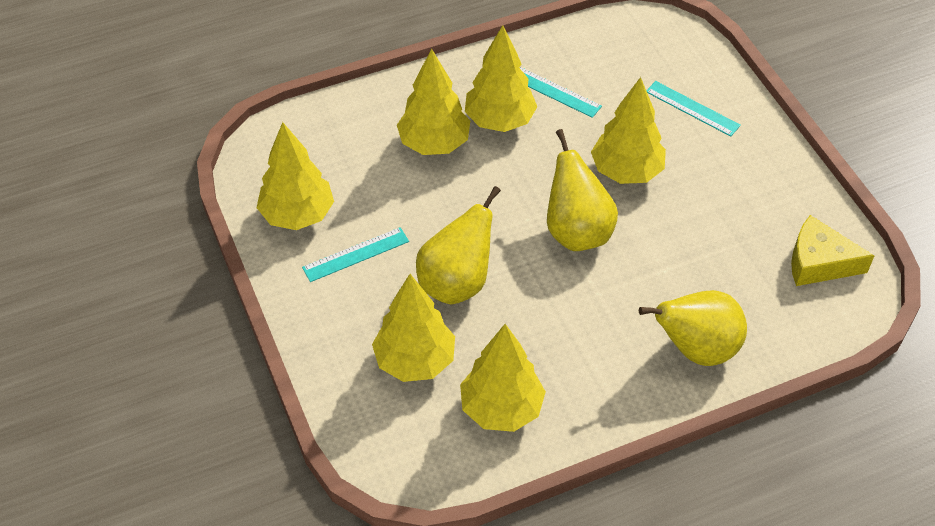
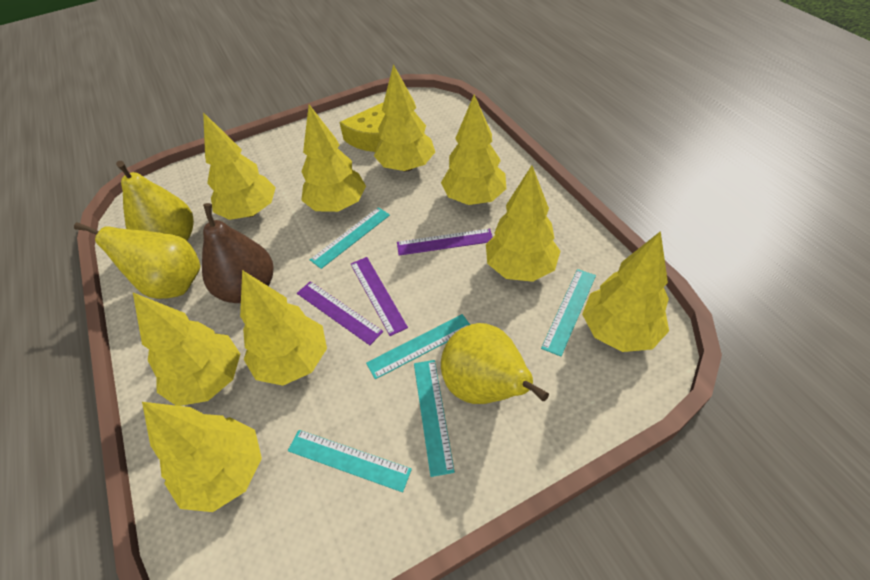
brown pear: 0 -> 1
purple ruler: 0 -> 3
turquoise ruler: 3 -> 5
yellow tree: 6 -> 9

